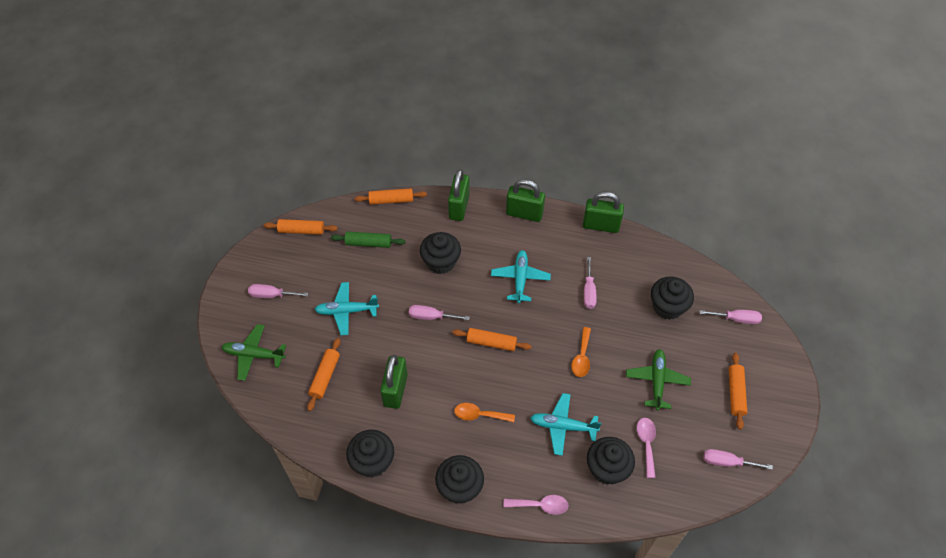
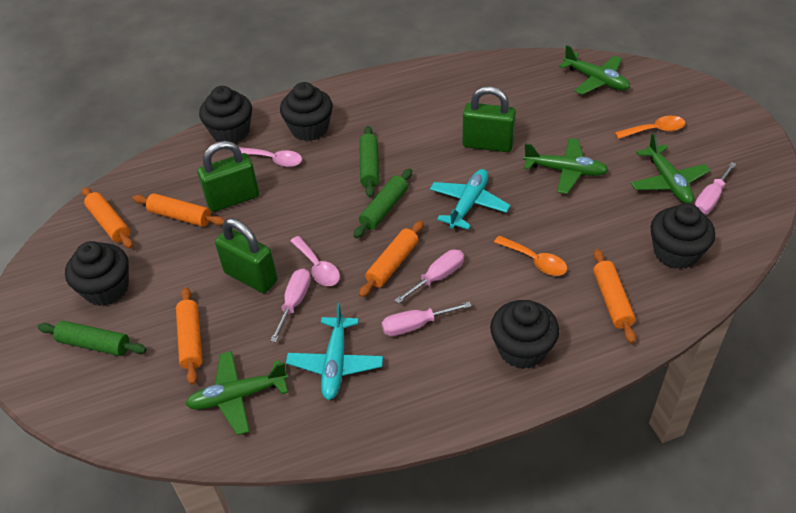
green padlock: 4 -> 3
green plane: 2 -> 4
green rolling pin: 1 -> 3
pink screwdriver: 5 -> 4
turquoise plane: 3 -> 2

